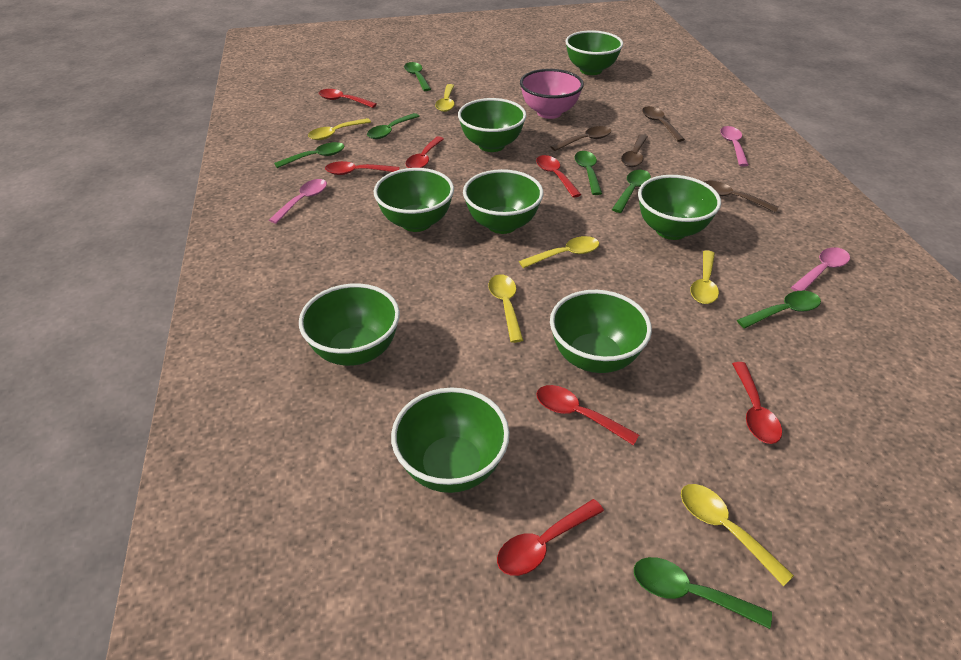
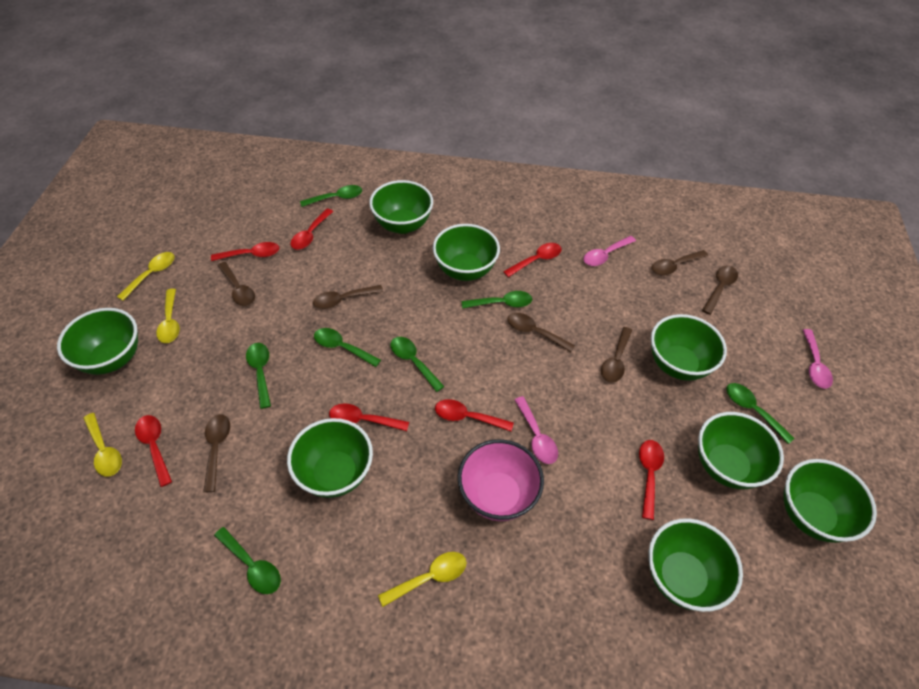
brown spoon: 4 -> 7
yellow spoon: 6 -> 4

